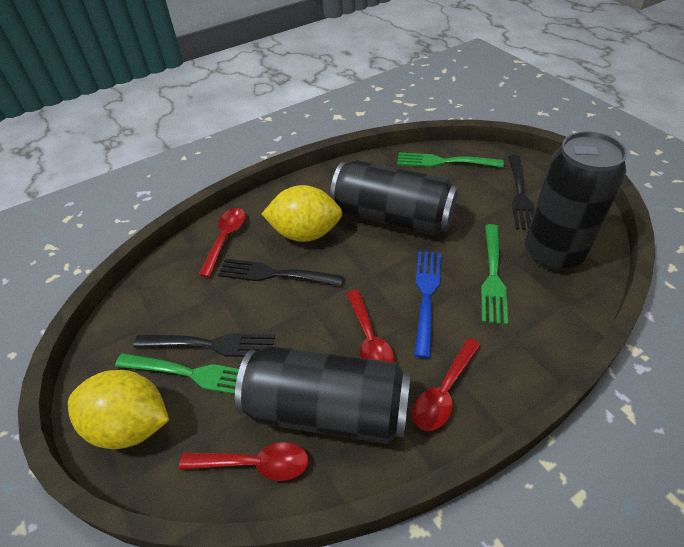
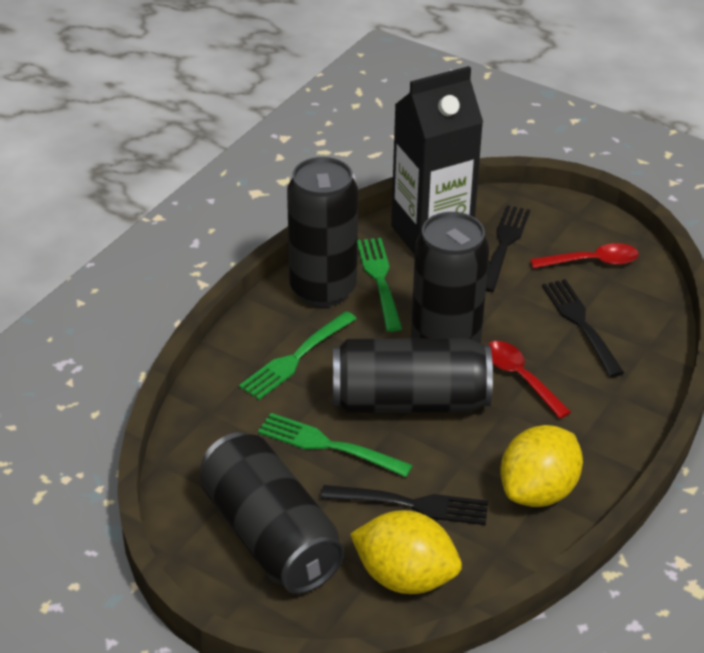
black can: 3 -> 4
black carton: 0 -> 1
blue fork: 1 -> 0
red spoon: 4 -> 2

